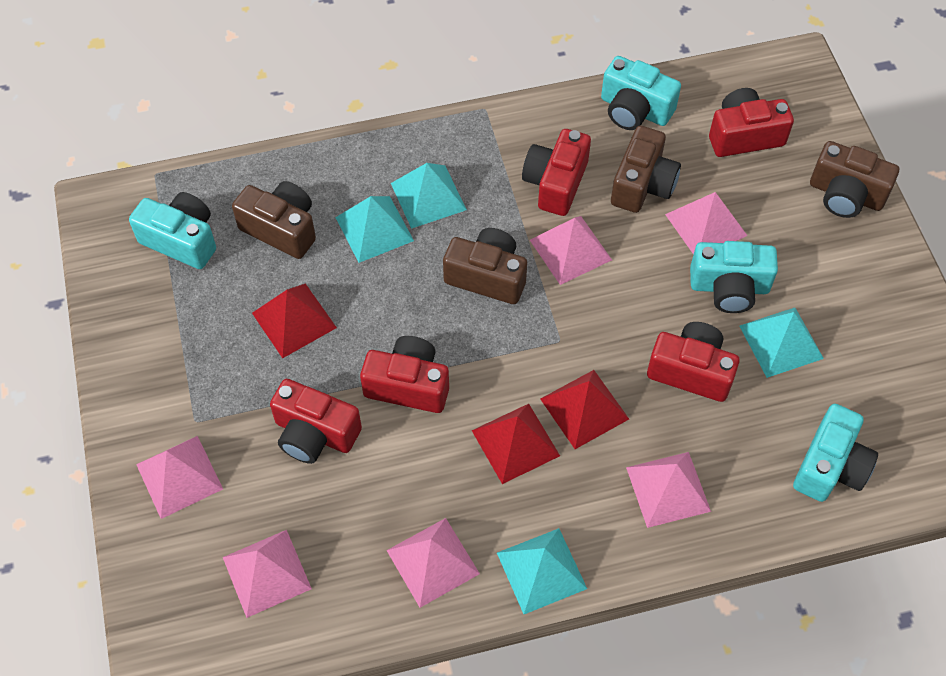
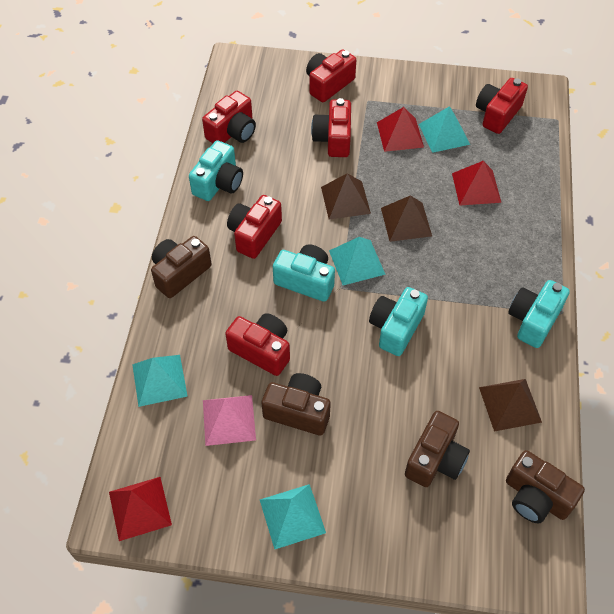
brown pyramid: 0 -> 3
pink pyramid: 6 -> 1
red camera: 5 -> 6

